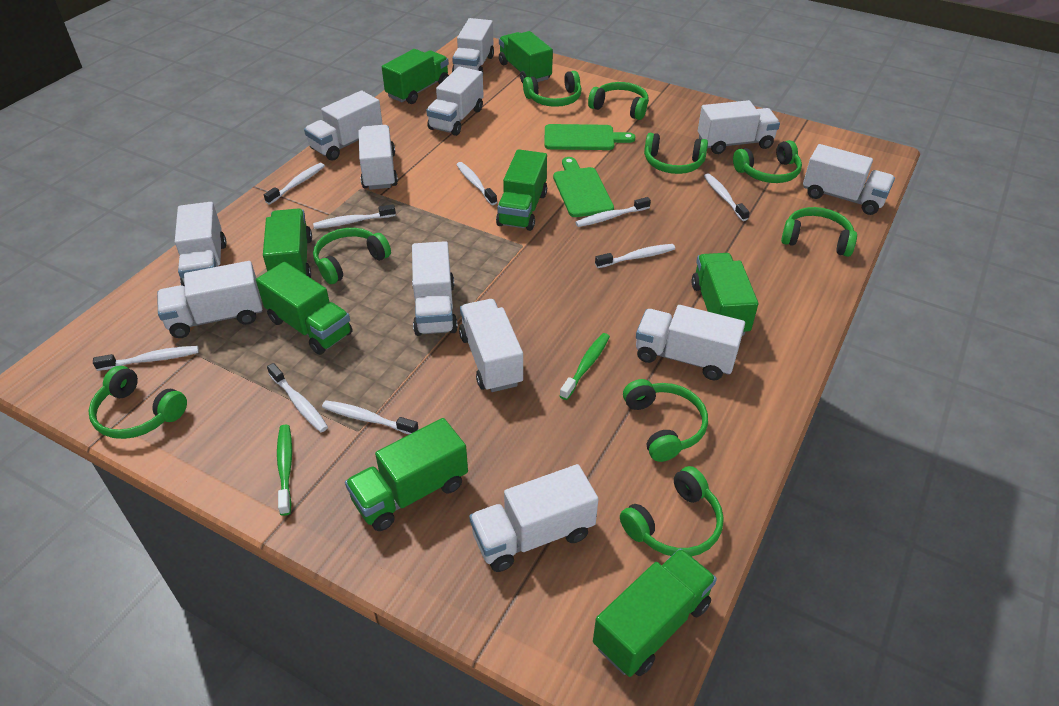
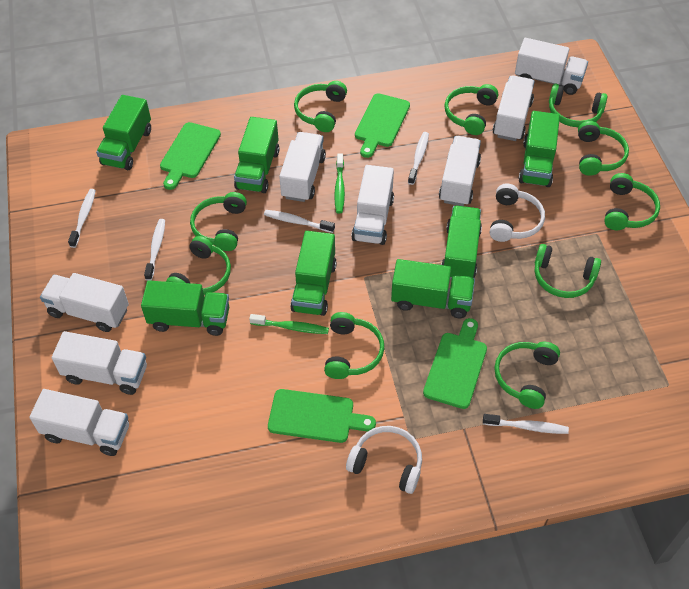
green cutting board: 2 -> 4
green headphones: 9 -> 10
green truck: 8 -> 7
white headphones: 0 -> 2
white toothbrush: 9 -> 5
white truck: 12 -> 8

